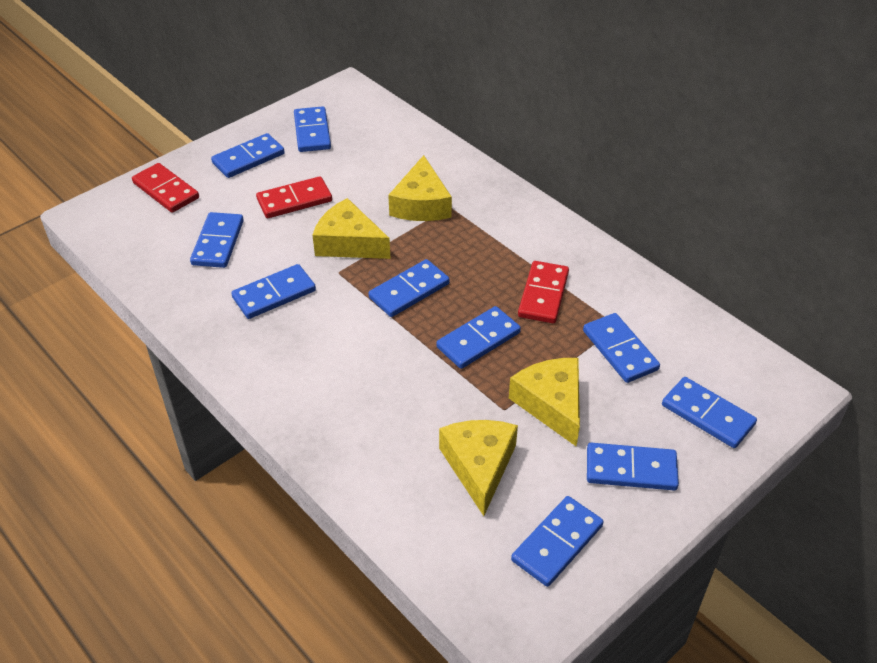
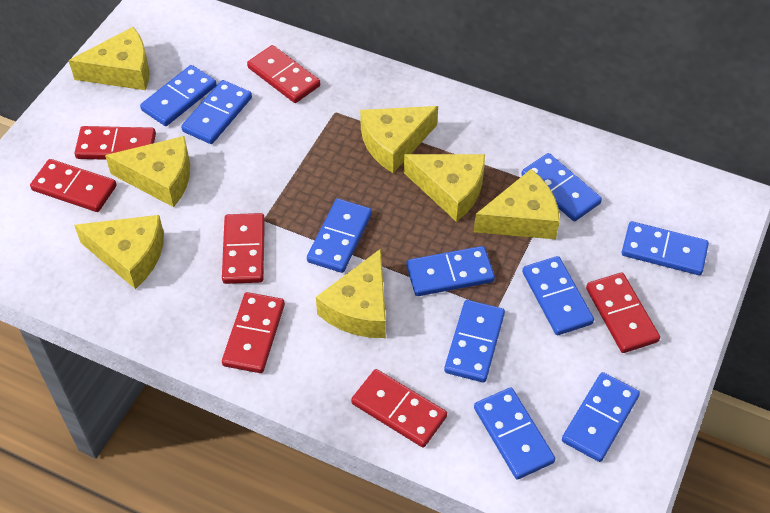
red domino: 3 -> 7
yellow cheese: 4 -> 7

